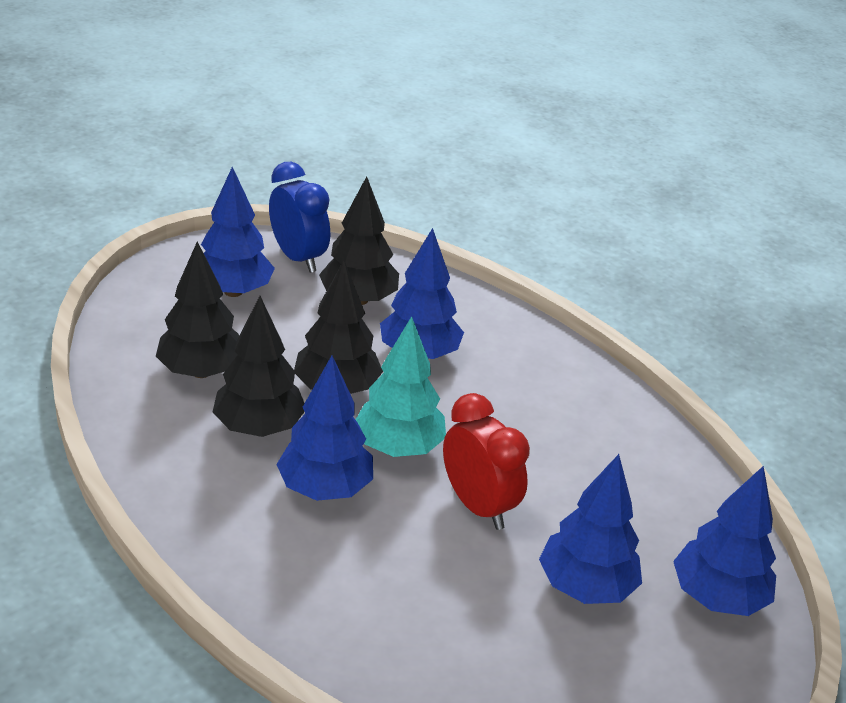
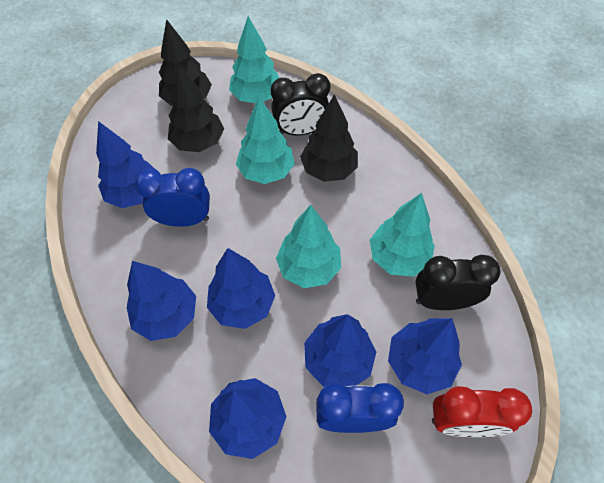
black clock: 0 -> 2
black tree: 4 -> 3
blue clock: 1 -> 2
blue tree: 5 -> 6
turquoise tree: 1 -> 4

